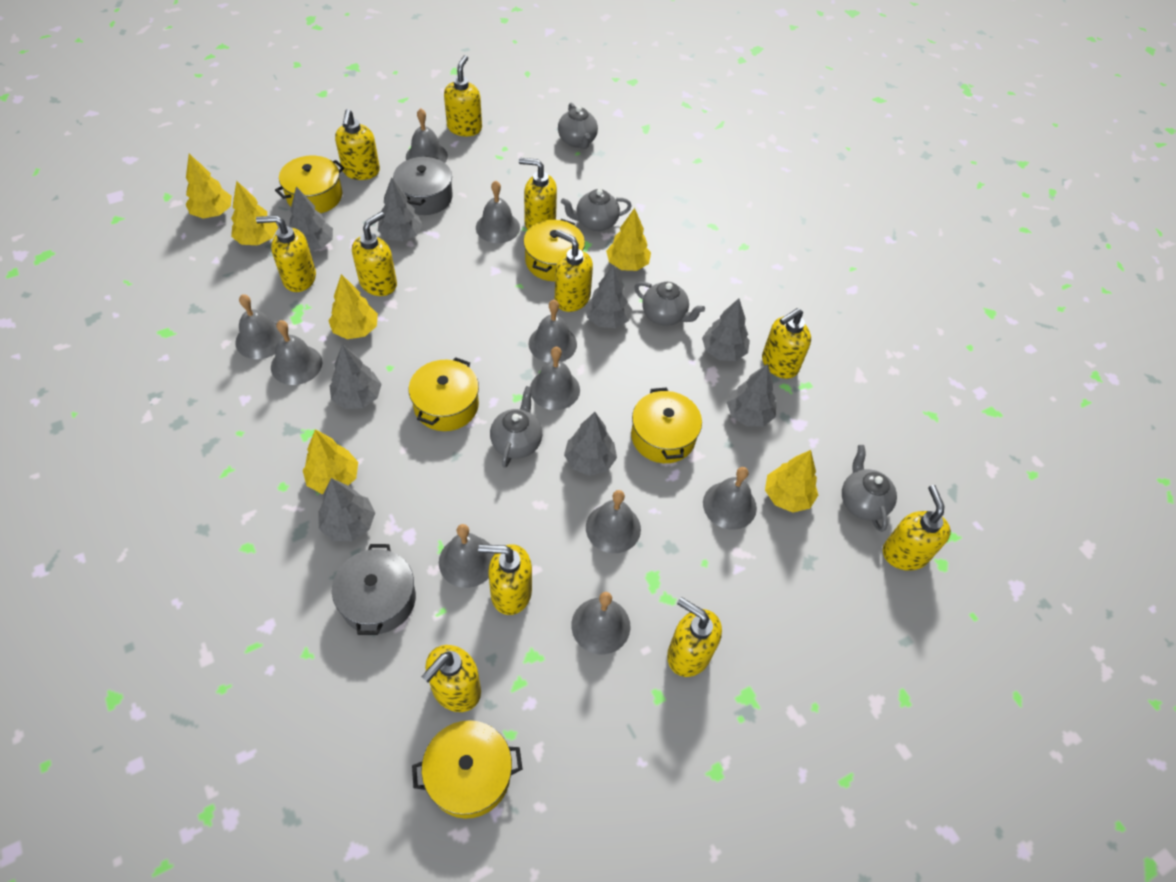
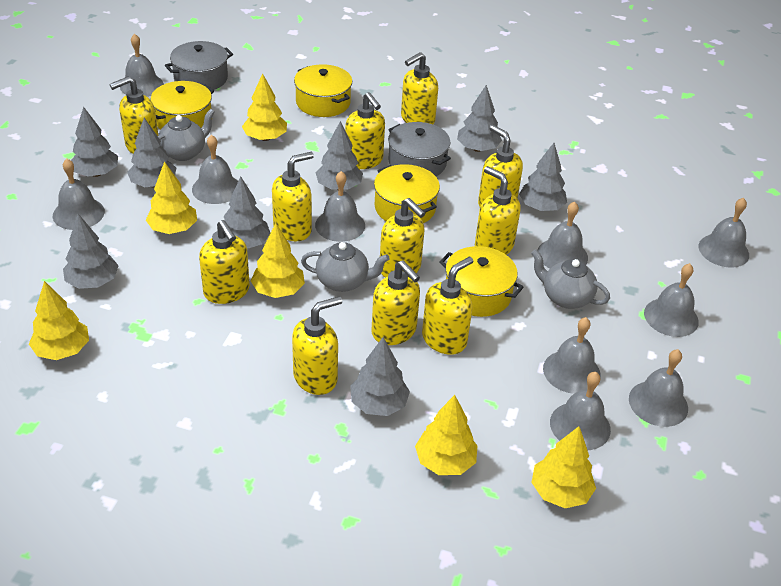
grey teapot: 5 -> 3
yellow pot: 5 -> 4

